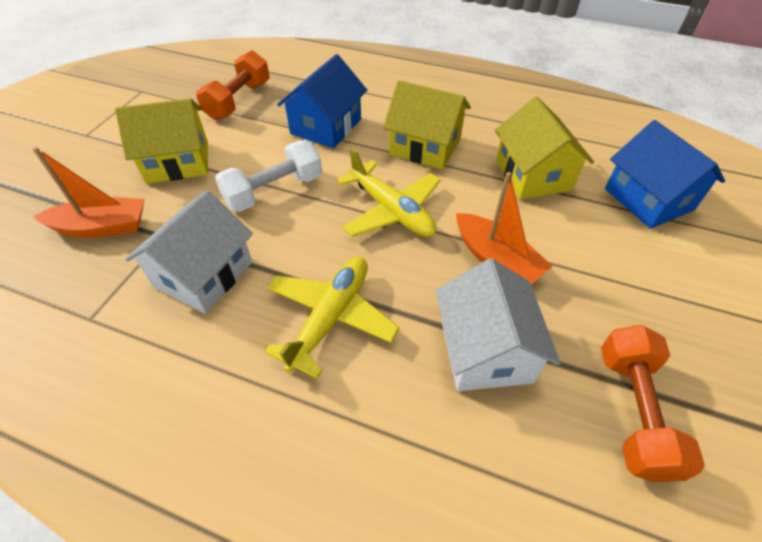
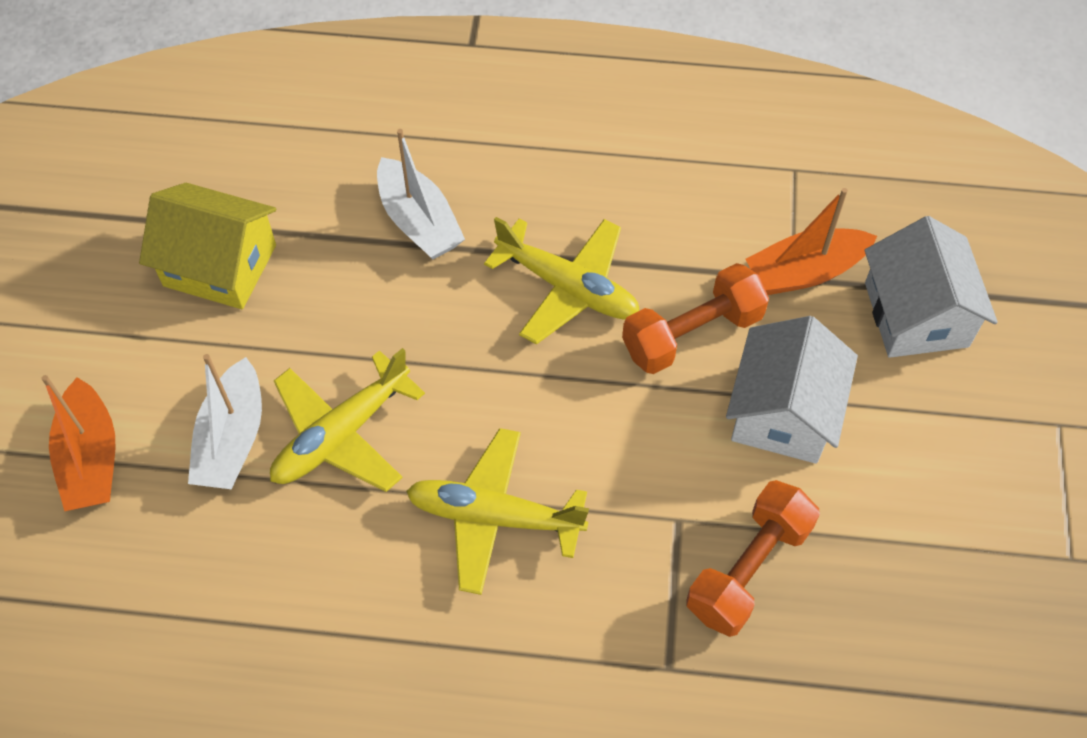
blue house: 2 -> 0
white boat: 0 -> 2
white dumbbell: 1 -> 0
yellow house: 3 -> 1
yellow plane: 2 -> 3

